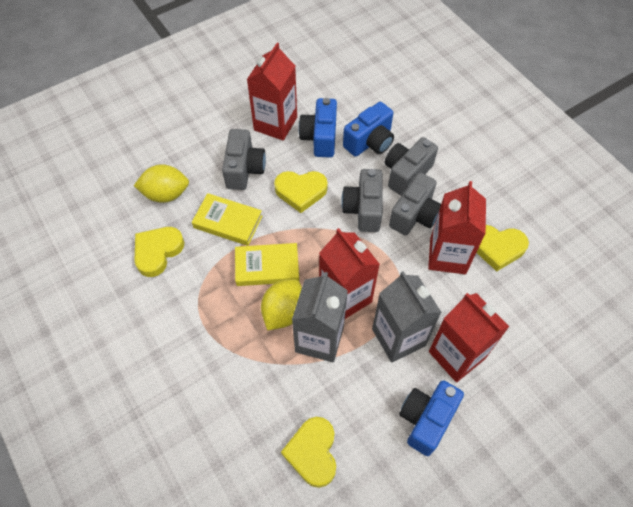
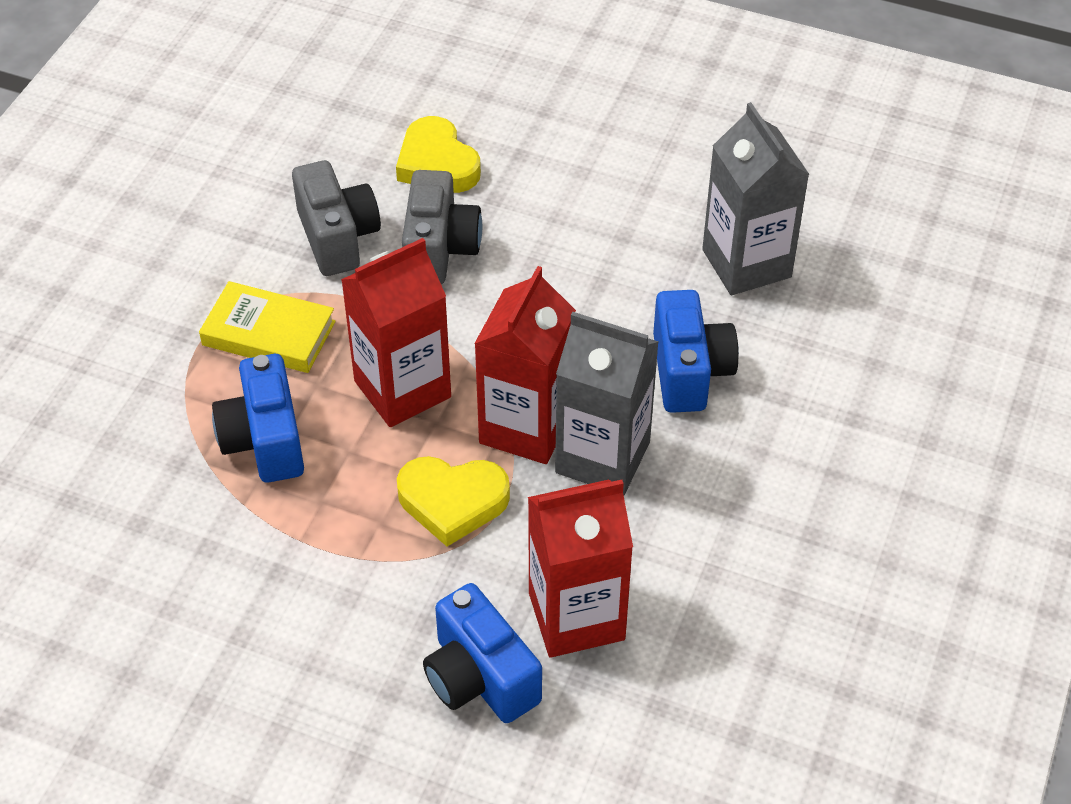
grey camera: 4 -> 2
red carton: 4 -> 3
yellow book: 2 -> 1
yellow heart: 4 -> 2
yellow lemon: 2 -> 0

